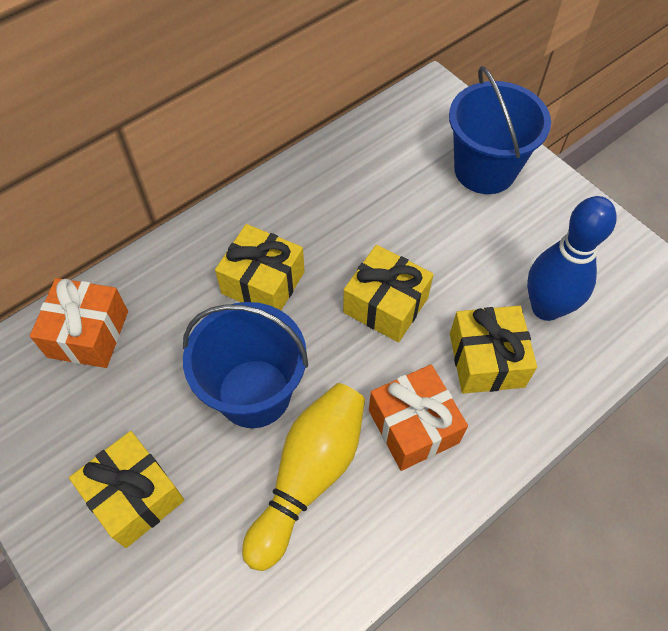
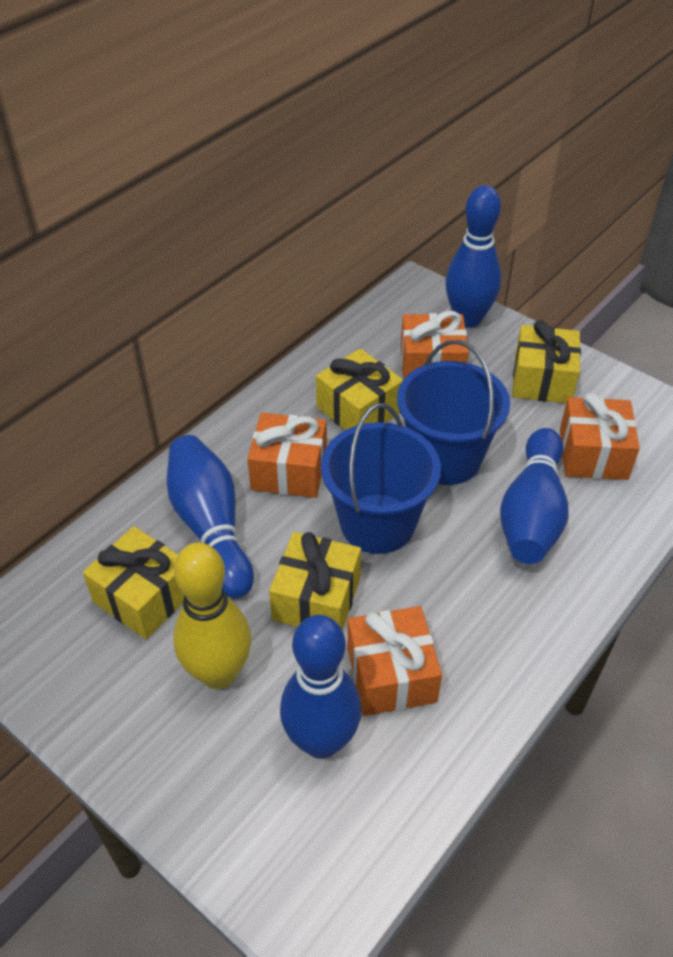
blue bowling pin: 1 -> 4
orange gift: 2 -> 4

